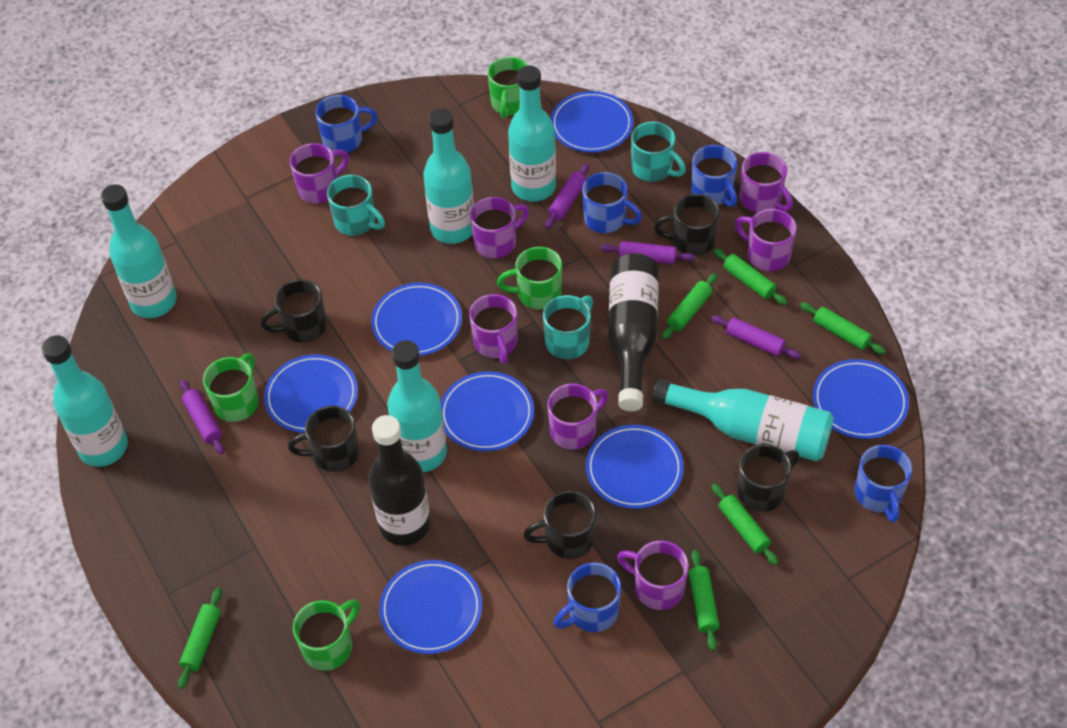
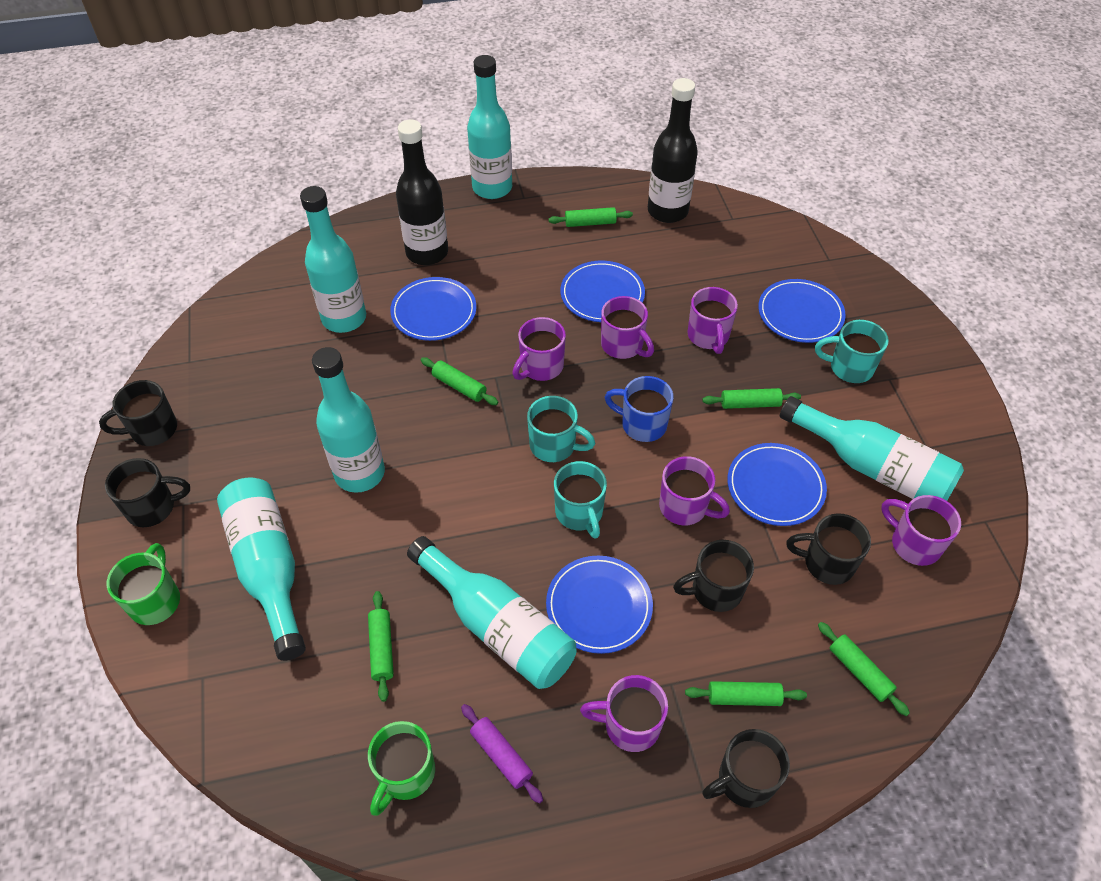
blue mug: 5 -> 1
blue plate: 7 -> 5
green mug: 4 -> 2
purple mug: 7 -> 6
purple rolling pin: 4 -> 1

